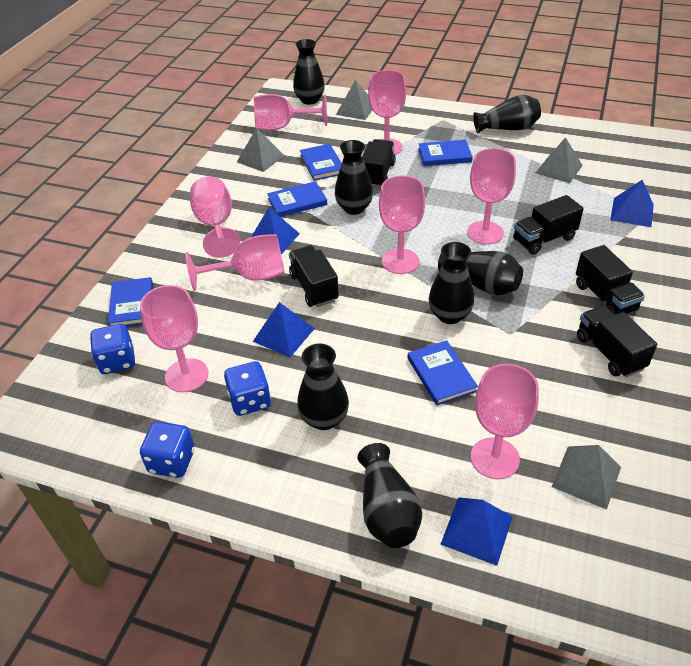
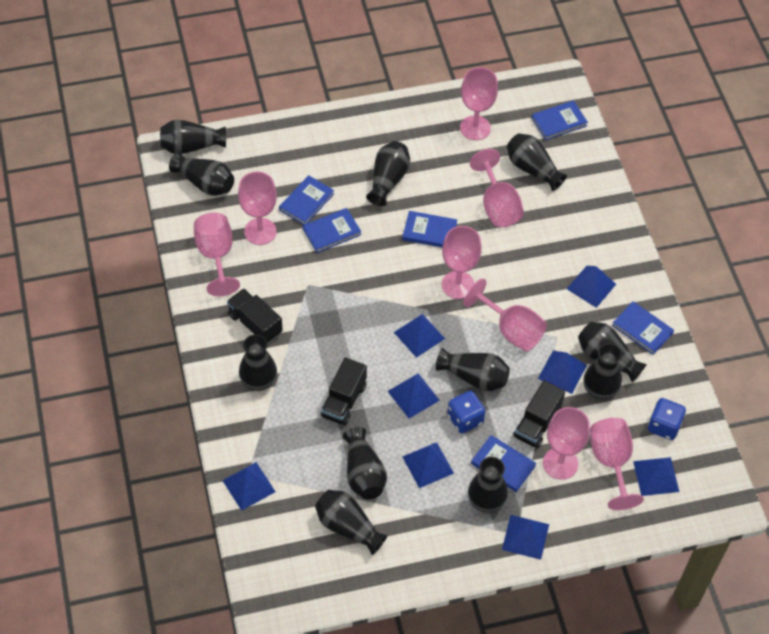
black truck: 5 -> 3
black vase: 7 -> 11
blue book: 5 -> 6
blue dice: 3 -> 2
blue pyramid: 4 -> 8
grey pyramid: 4 -> 0

